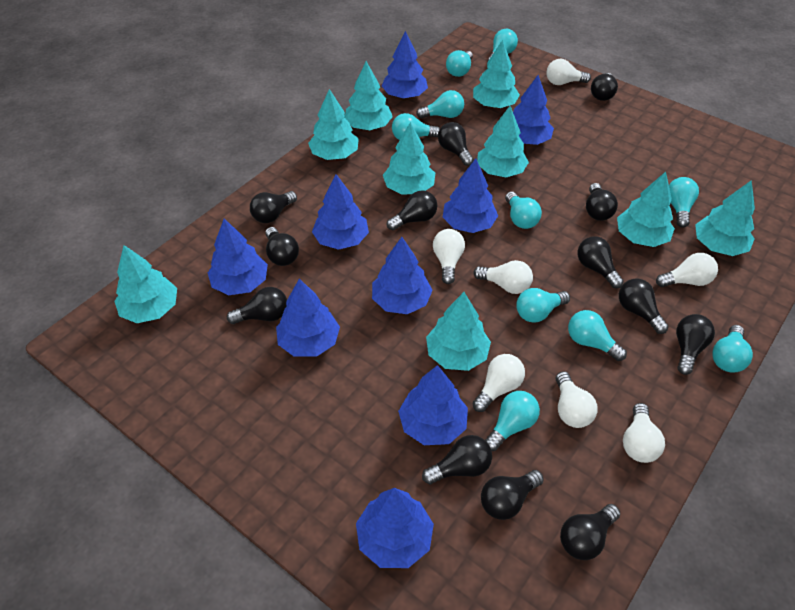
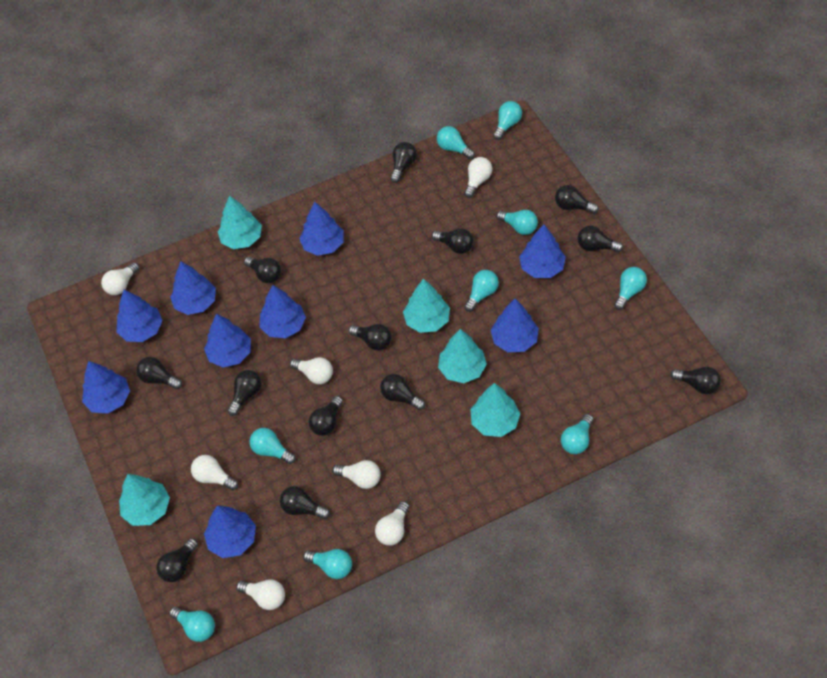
turquoise light bulb: 10 -> 9
turquoise tree: 9 -> 5

